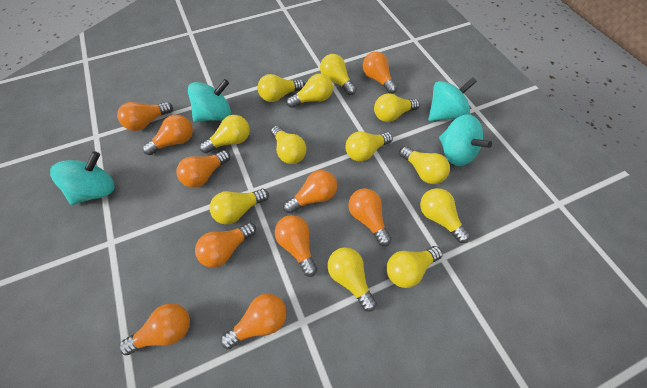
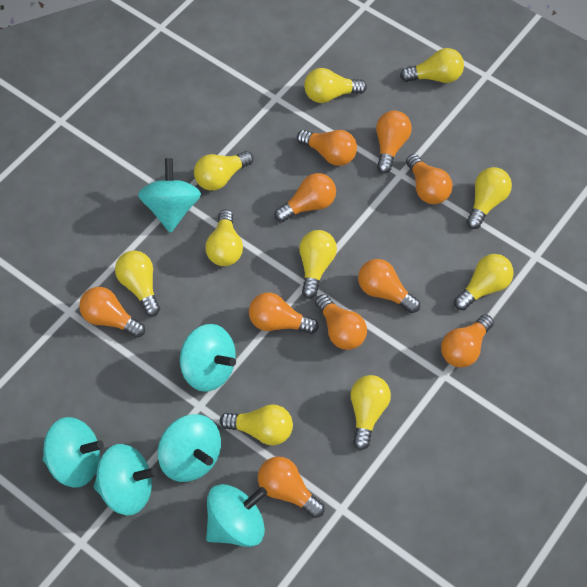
turquoise spinning top: 4 -> 6
yellow light bulb: 12 -> 10

